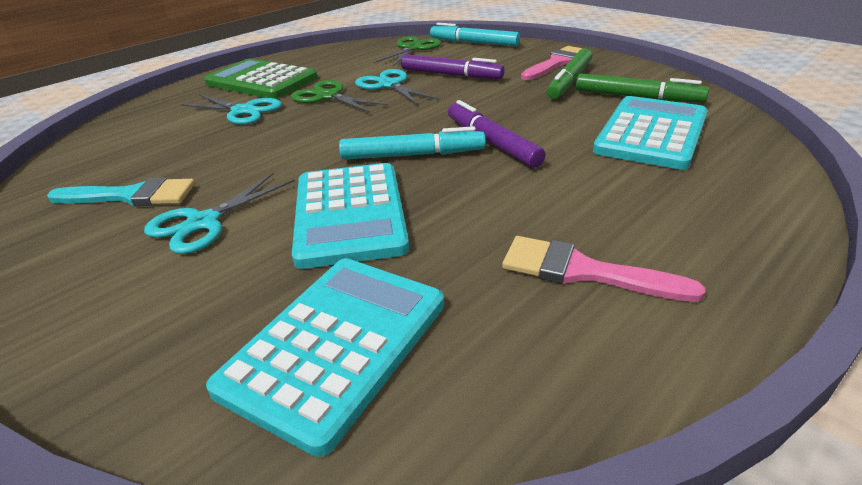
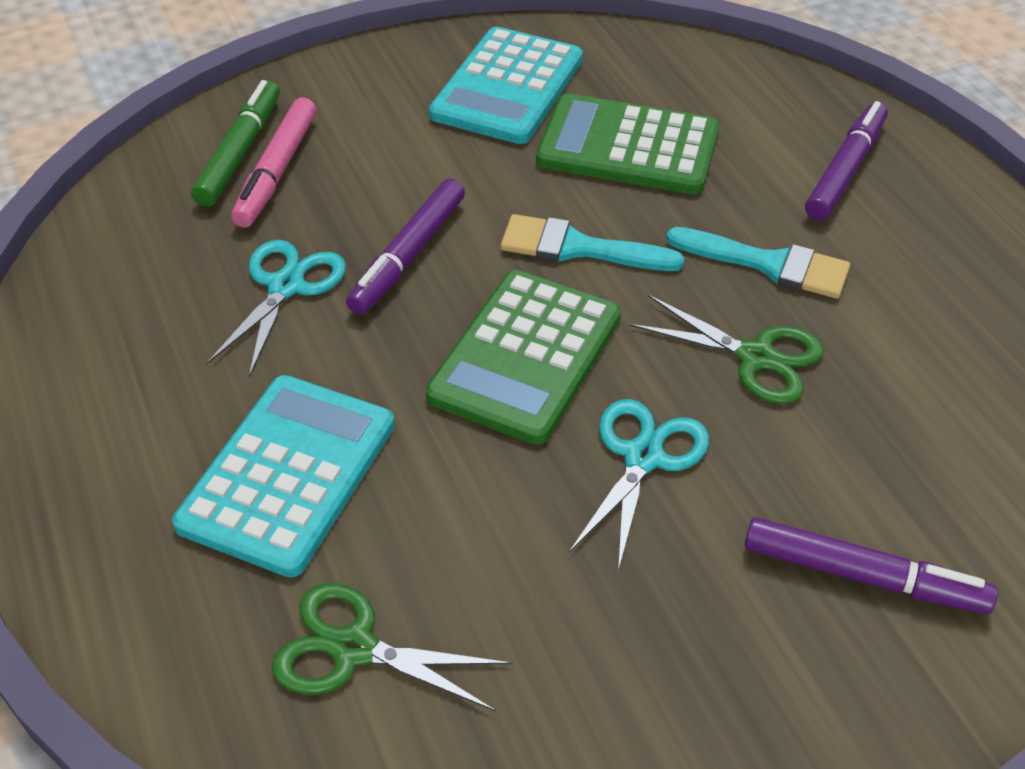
green calculator: 1 -> 2
green marker: 2 -> 1
pink brush: 2 -> 0
pink marker: 0 -> 1
purple marker: 2 -> 3
turquoise brush: 1 -> 2
turquoise calculator: 3 -> 2
turquoise marker: 2 -> 0
turquoise scissors: 3 -> 2

